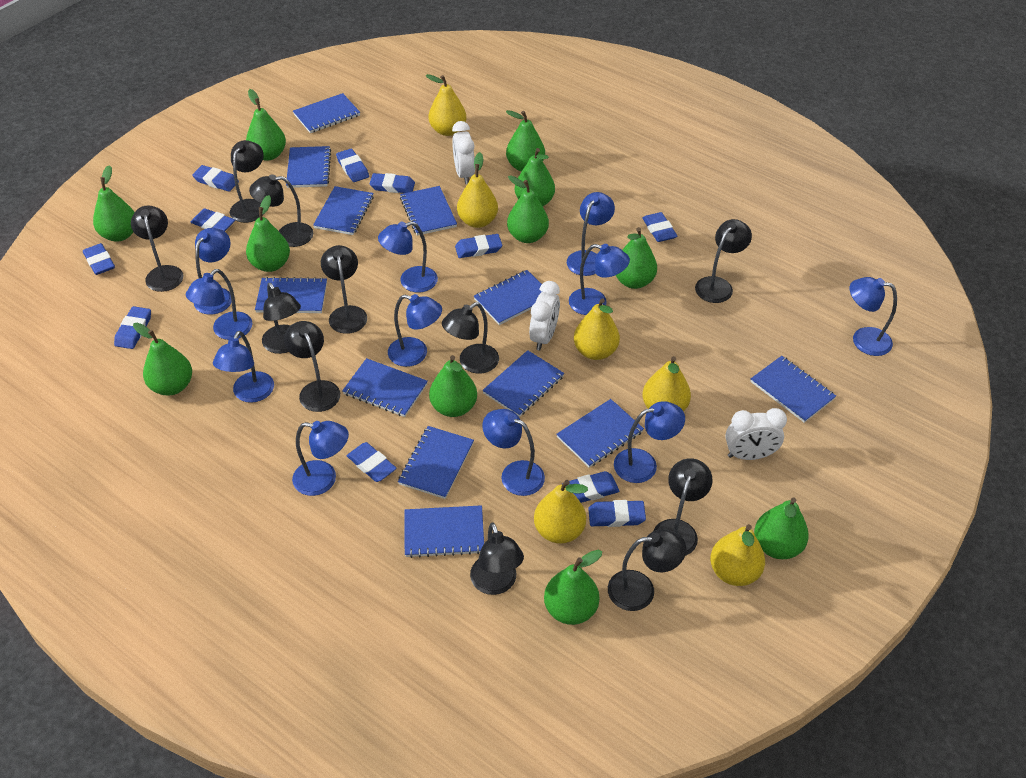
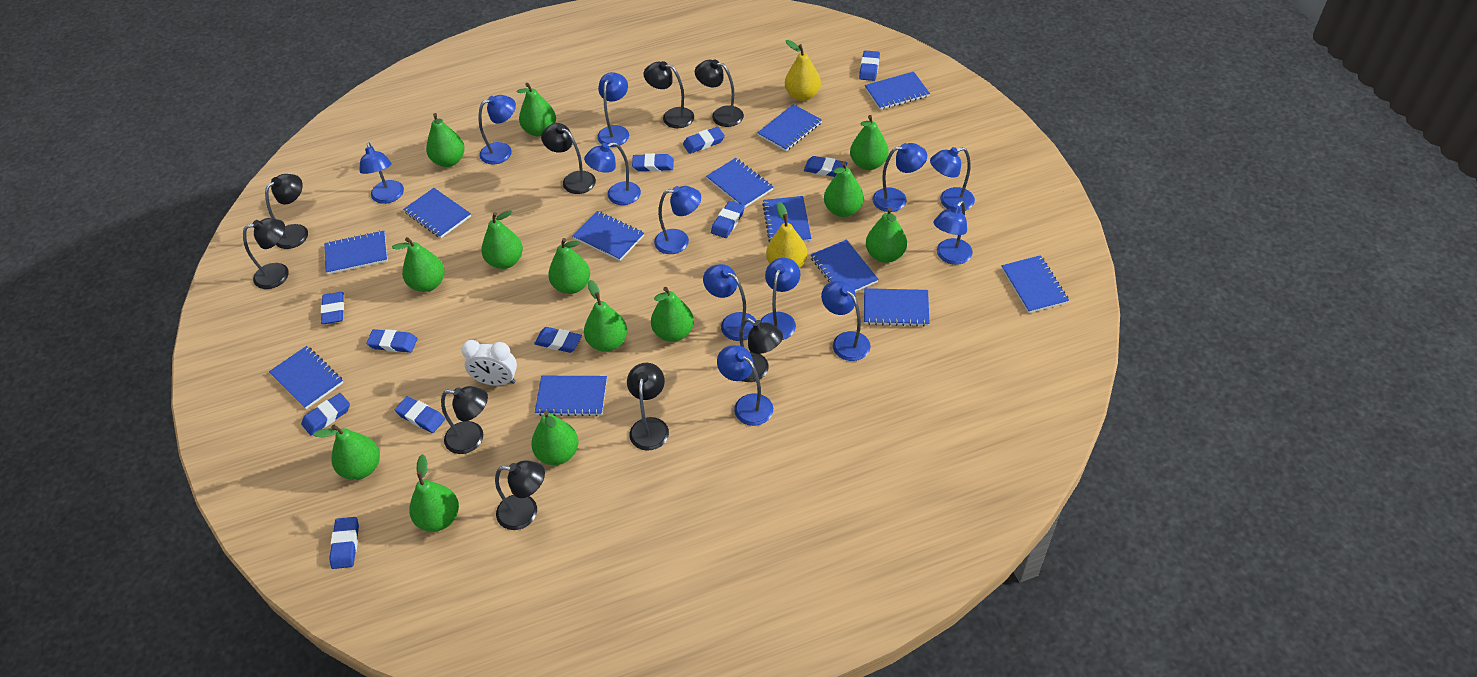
black lamp: 11 -> 9
blue lamp: 11 -> 12
green pear: 11 -> 13
white clock: 3 -> 1
yellow pear: 6 -> 2

